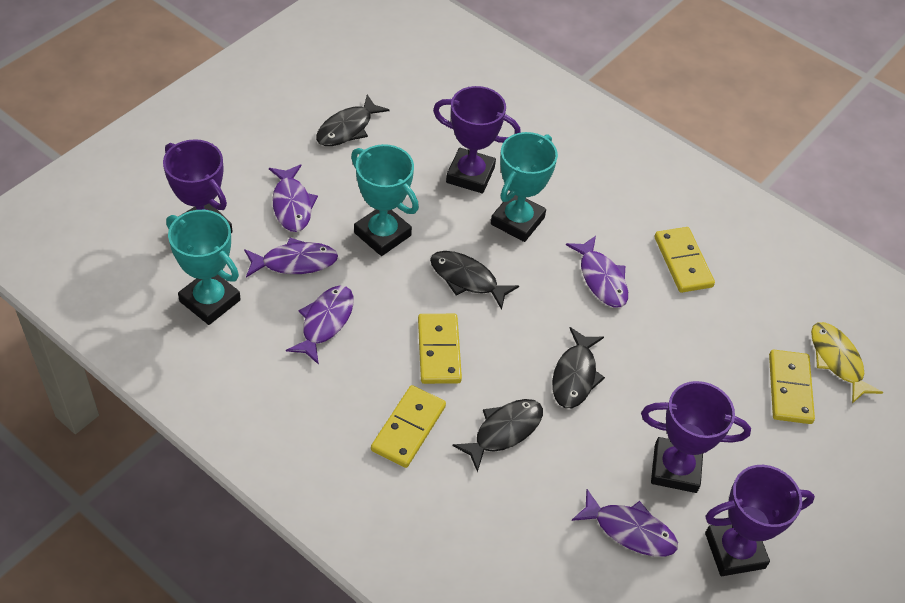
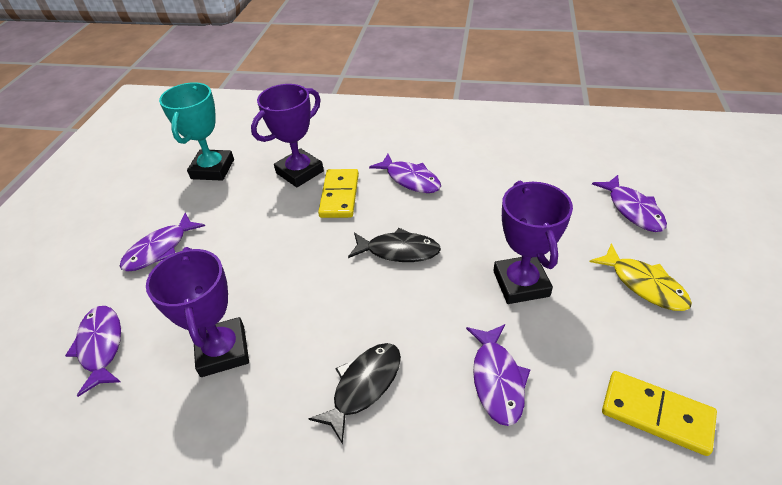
black fish: 4 -> 2
purple trophy: 4 -> 3
turquoise trophy: 3 -> 1
yellow domino: 4 -> 2

